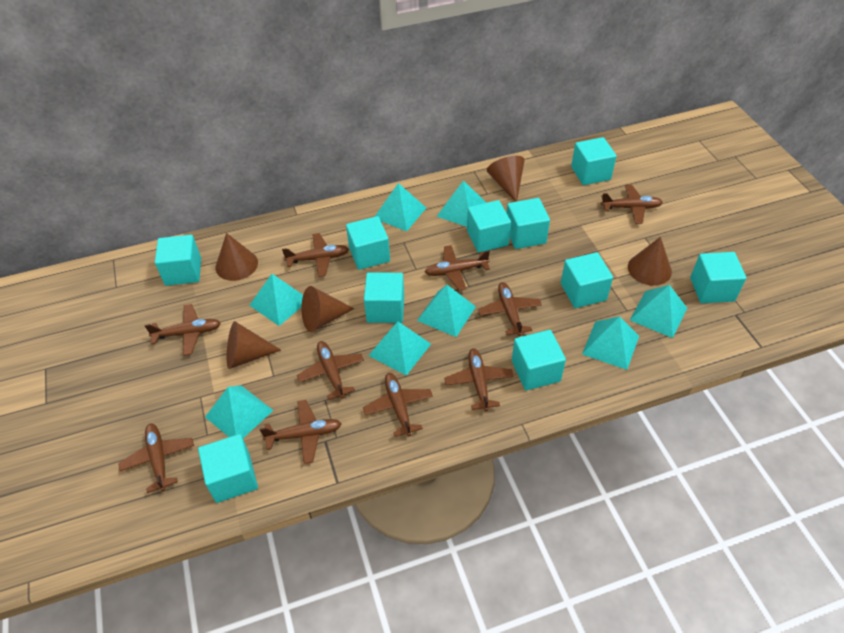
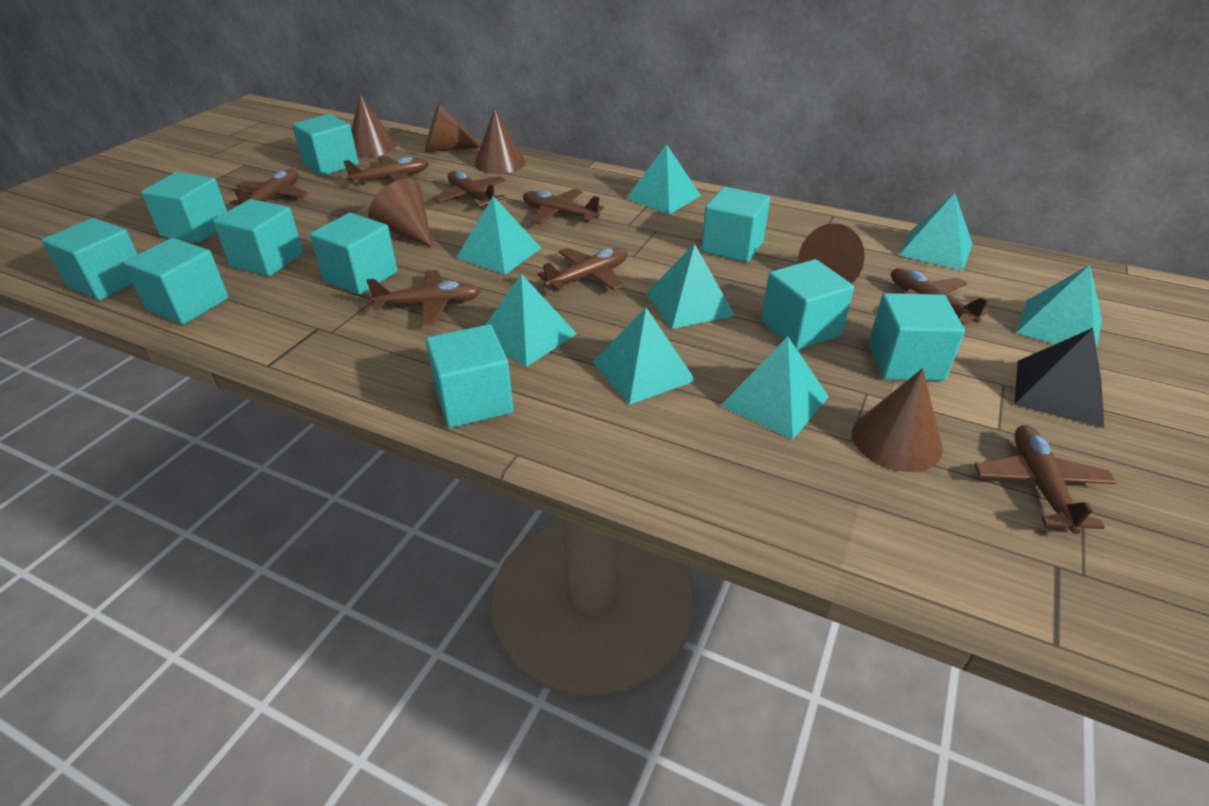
black pyramid: 0 -> 1
brown cone: 5 -> 6
brown plane: 10 -> 8

